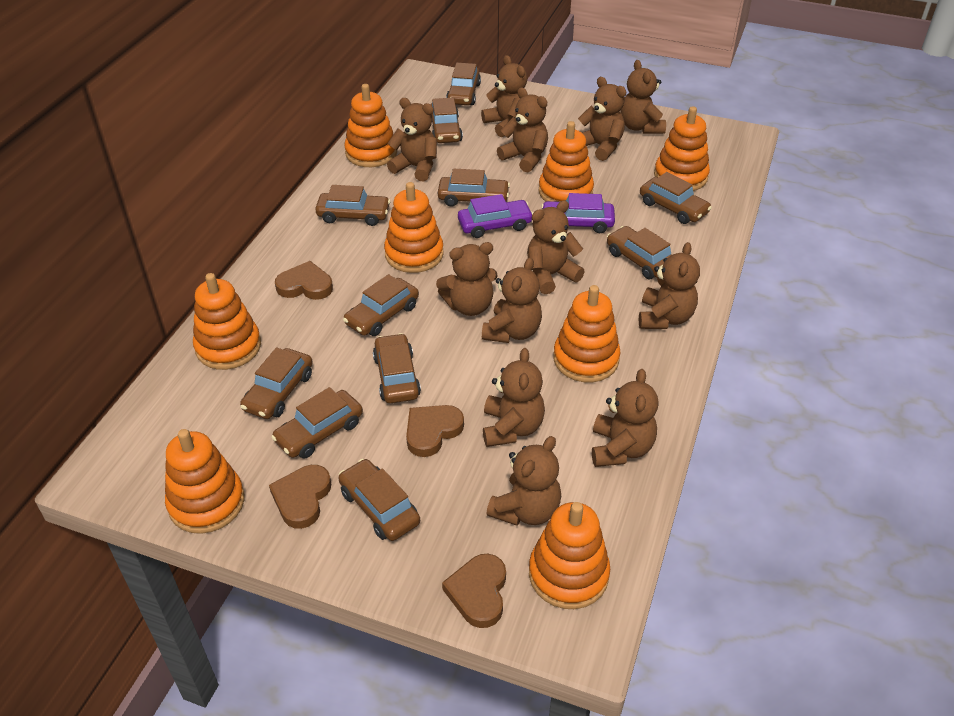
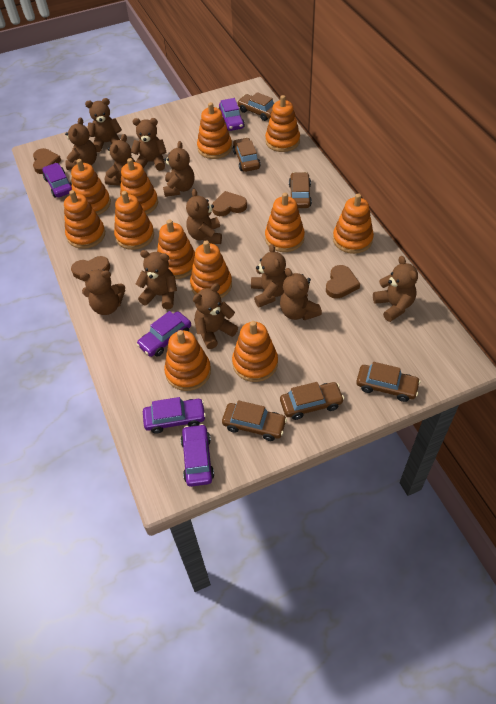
brown car: 11 -> 6
orange stacking toy: 8 -> 12
purple car: 2 -> 5

